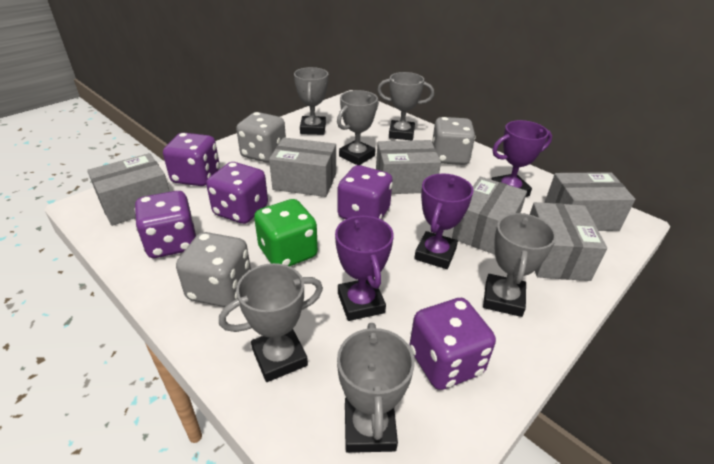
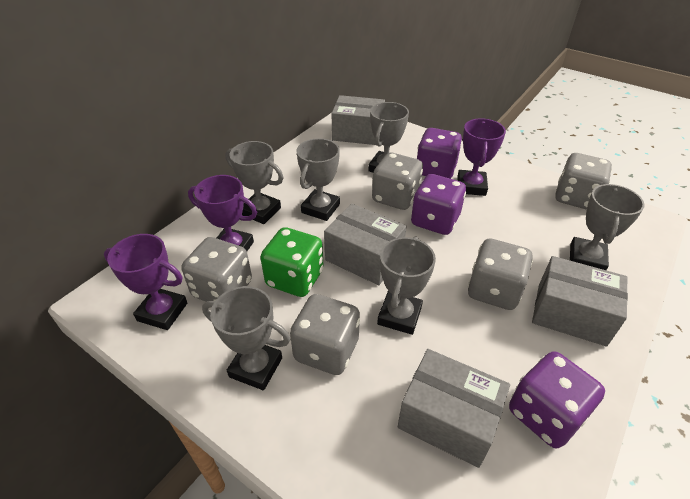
grey box: 6 -> 4
grey dice: 3 -> 5
purple dice: 5 -> 3

